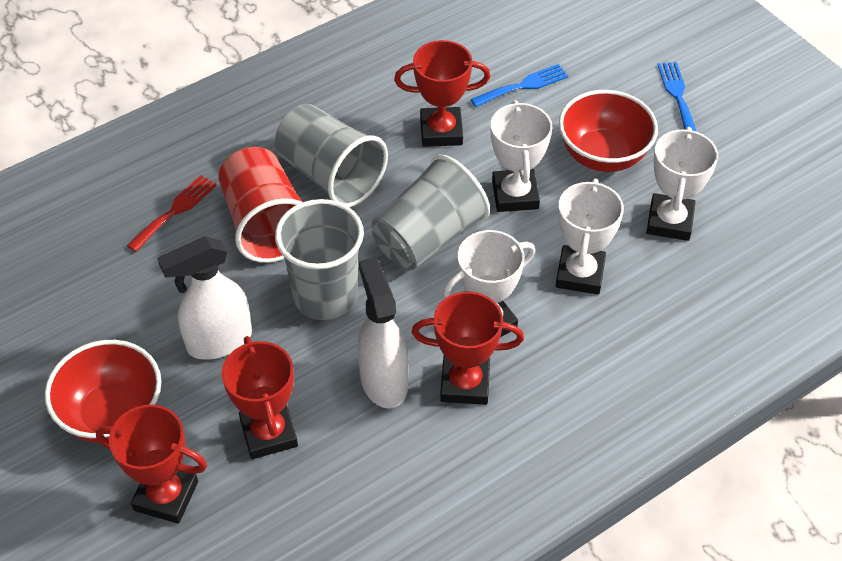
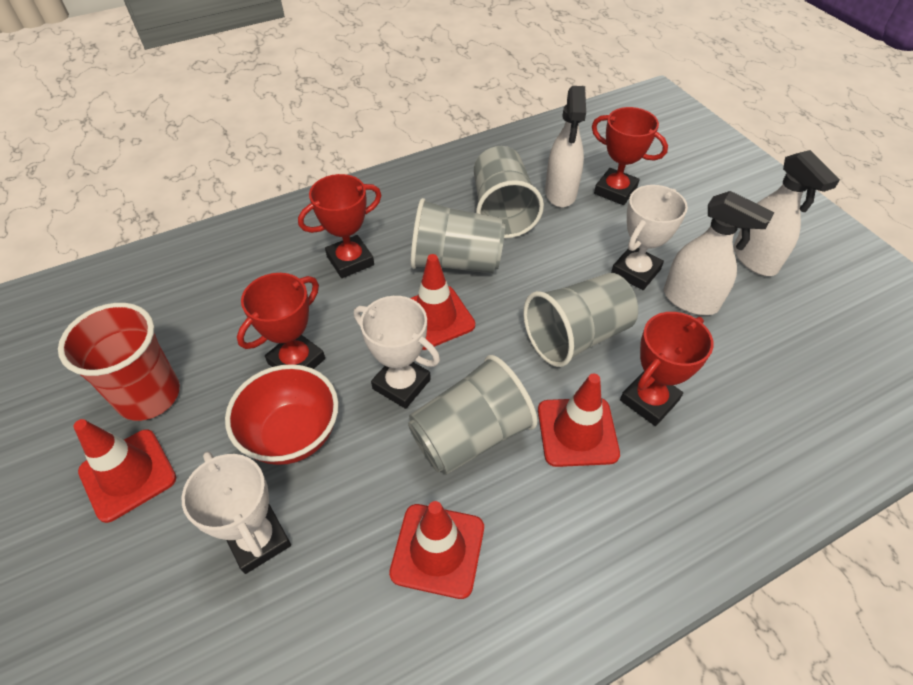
blue fork: 2 -> 0
grey cup: 3 -> 4
red bowl: 2 -> 1
red fork: 1 -> 0
red traffic cone: 0 -> 4
white spray bottle: 2 -> 3
white trophy: 4 -> 3

